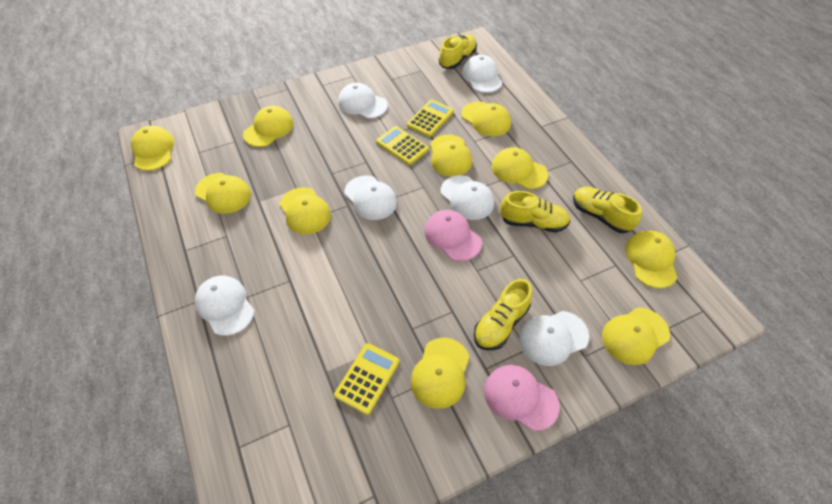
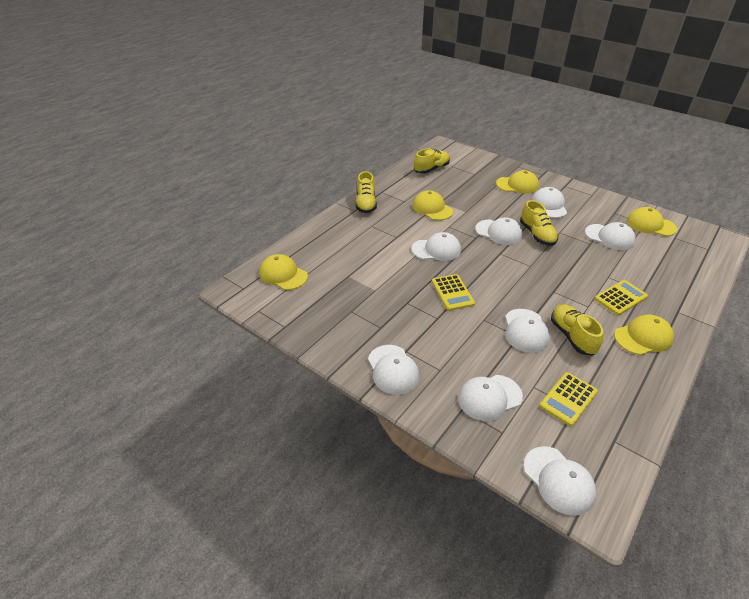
pink cap: 2 -> 0
white cap: 6 -> 8
yellow cap: 10 -> 5

